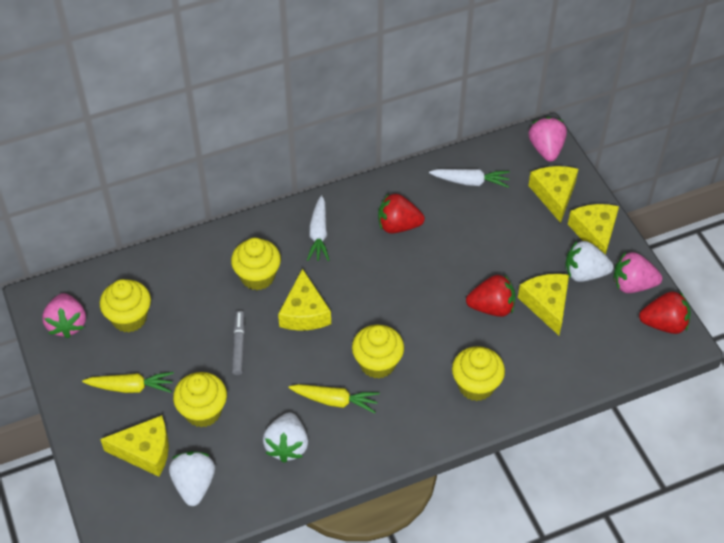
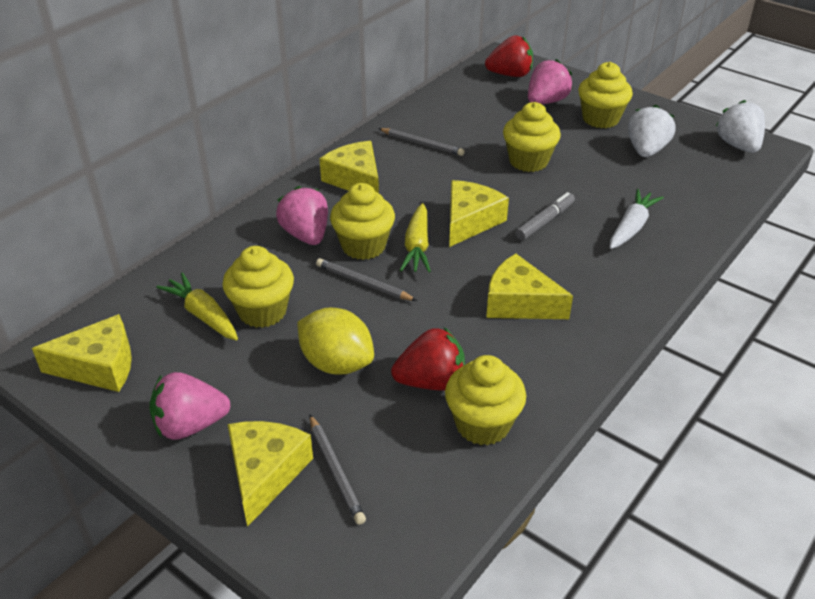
grey pencil: 0 -> 3
red strawberry: 3 -> 2
white carrot: 2 -> 1
white strawberry: 3 -> 2
yellow lemon: 0 -> 1

